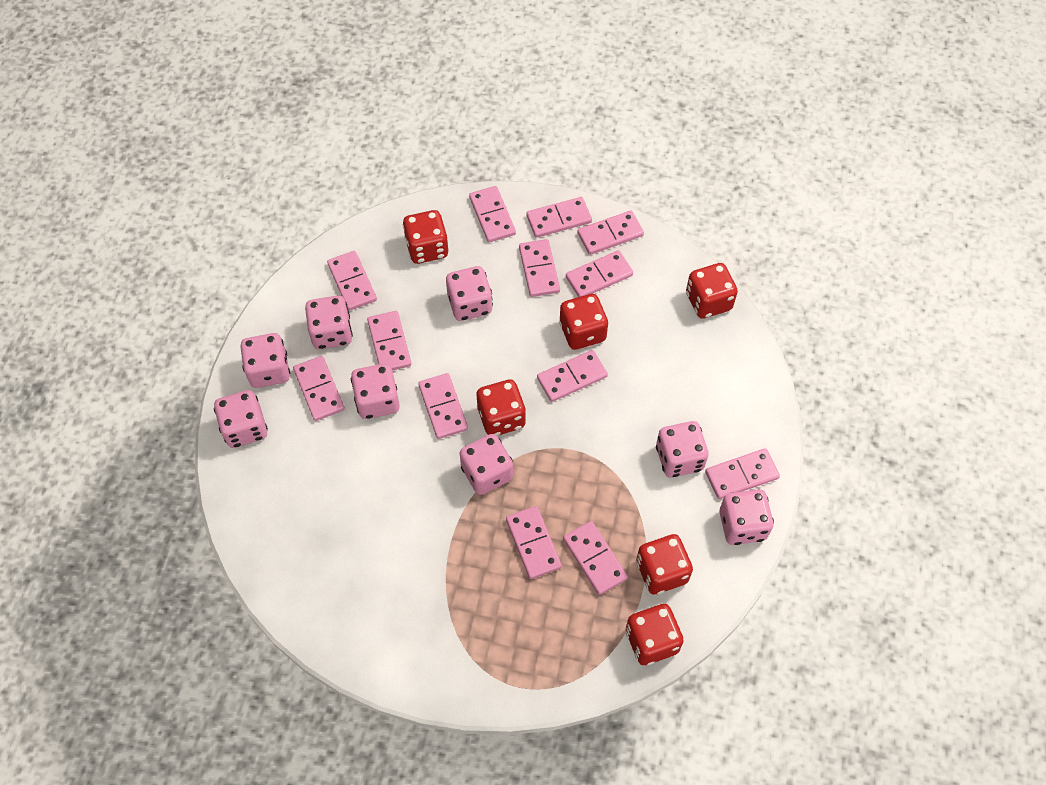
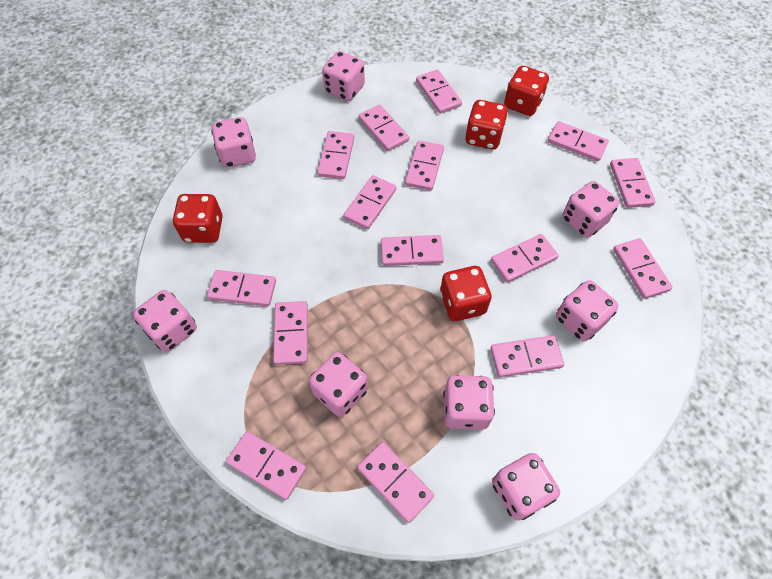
pink domino: 13 -> 15
red dice: 6 -> 4

